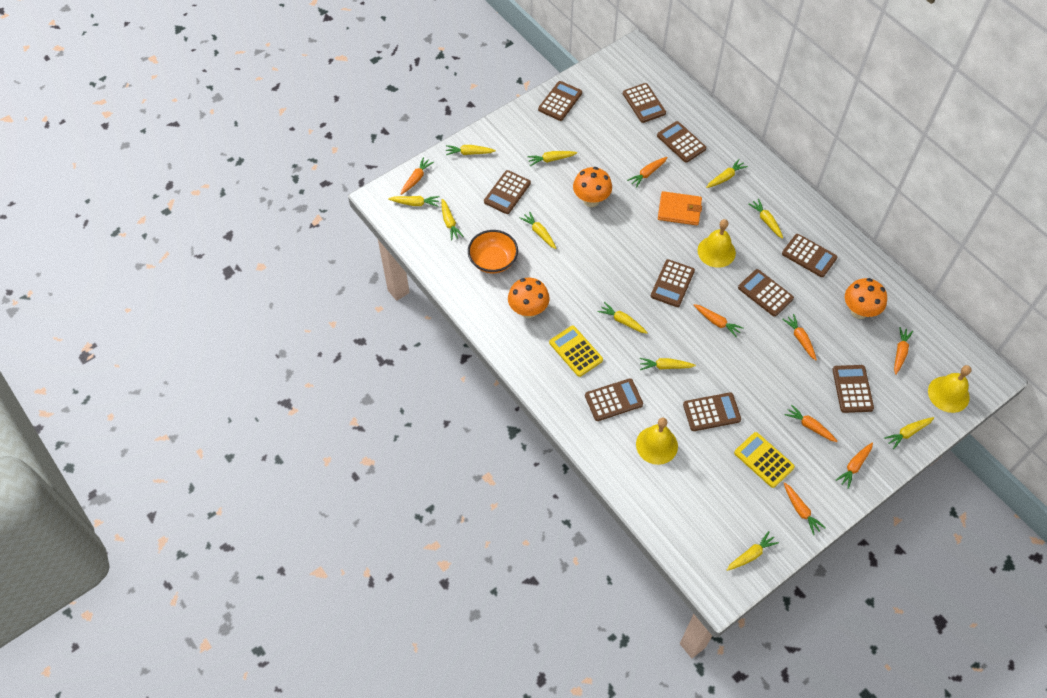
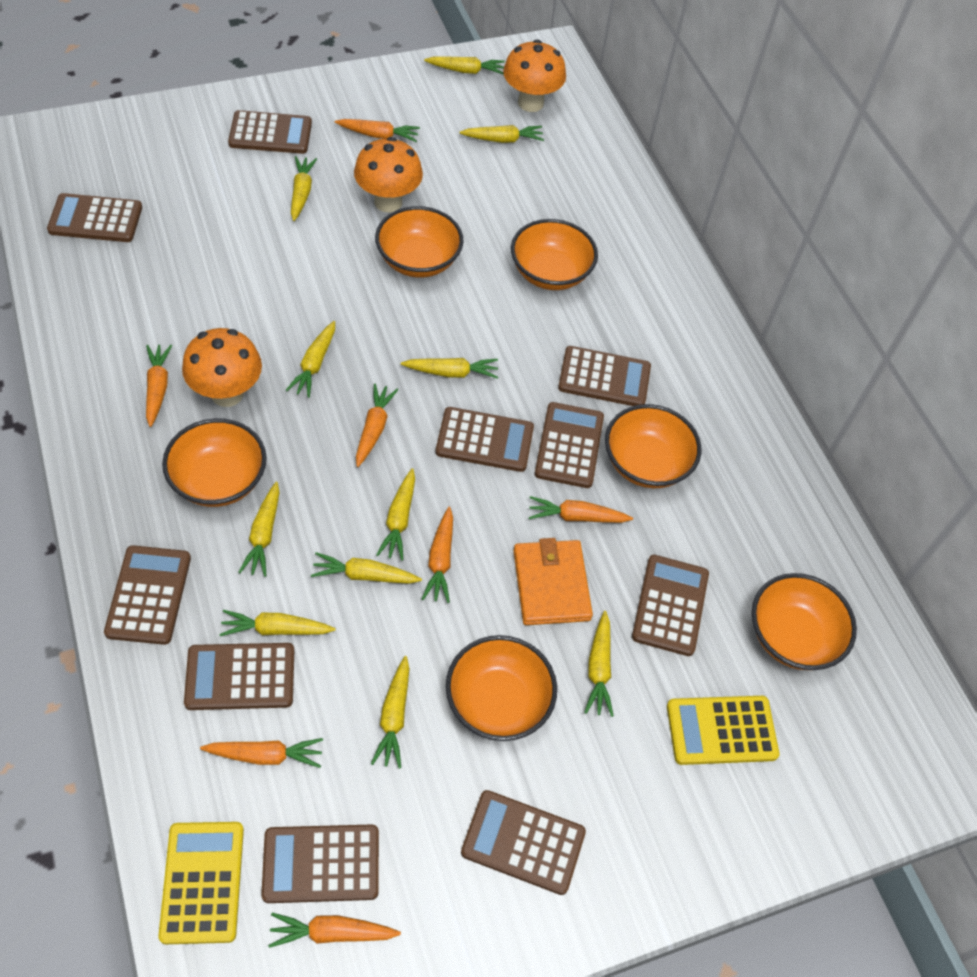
orange bowl: 1 -> 6
orange carrot: 8 -> 7
yellow bell: 3 -> 0

